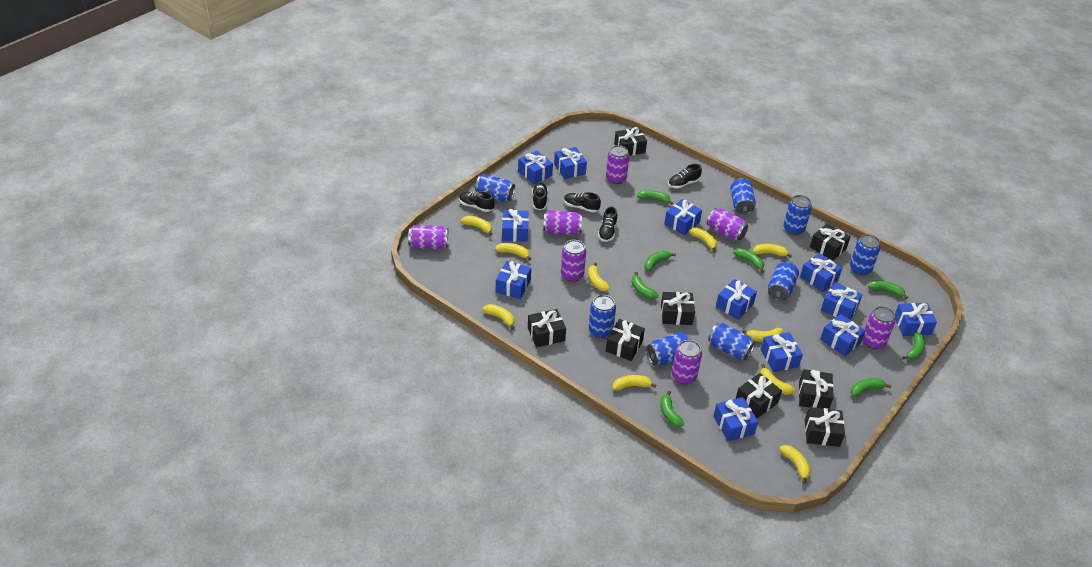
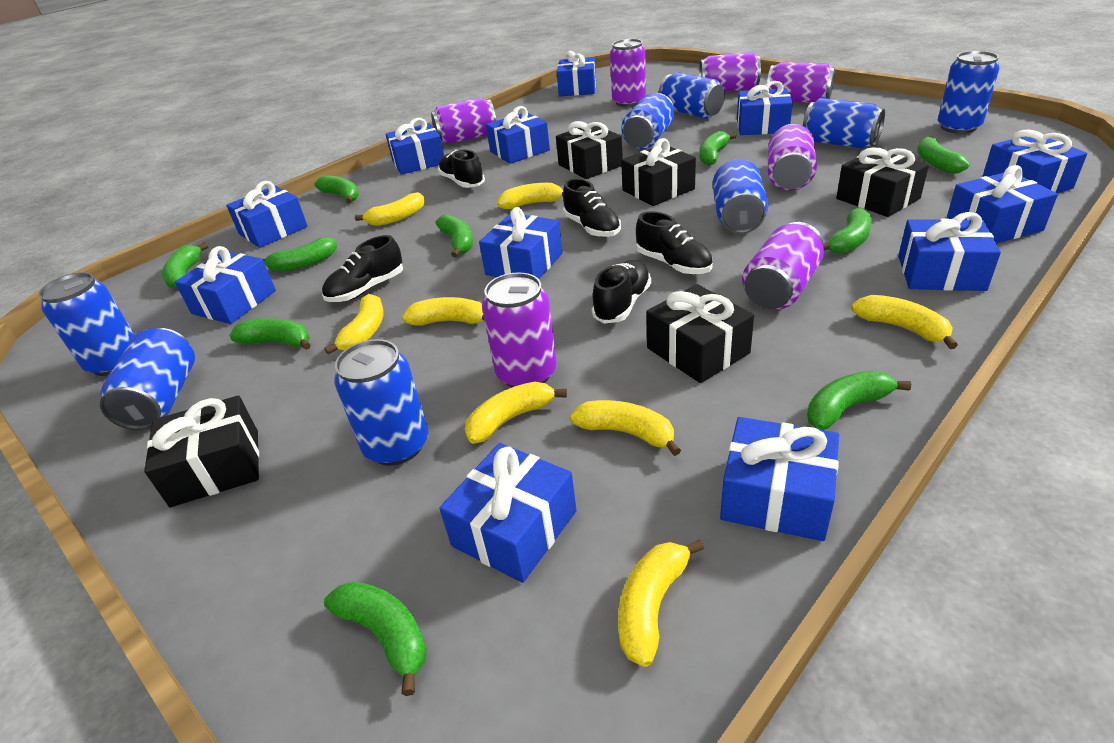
black gift: 8 -> 5
green banana: 8 -> 10
yellow banana: 10 -> 8

